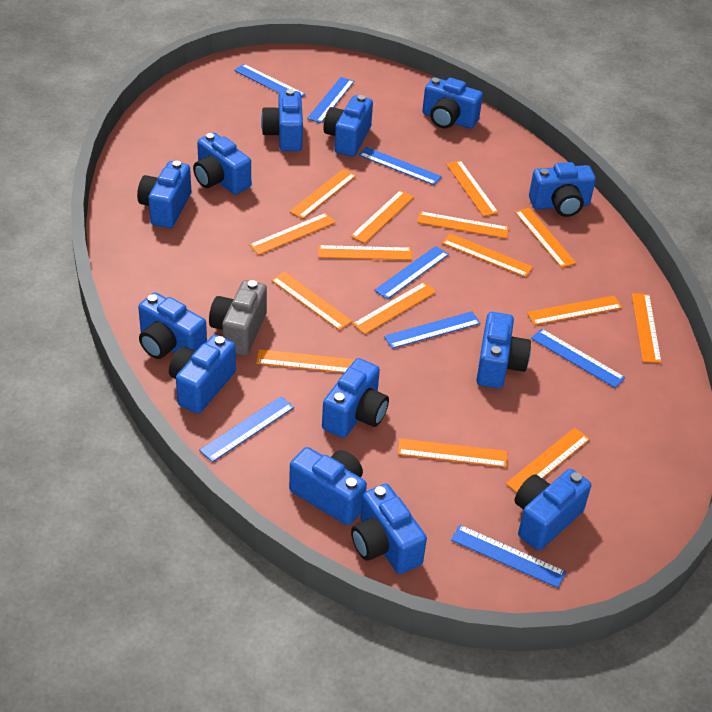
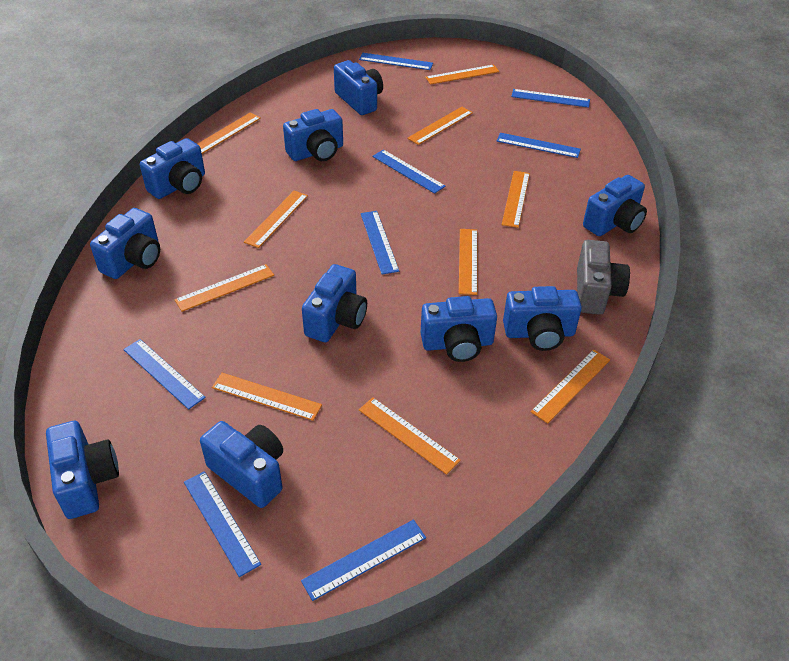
blue camera: 13 -> 10
orange ruler: 15 -> 10

